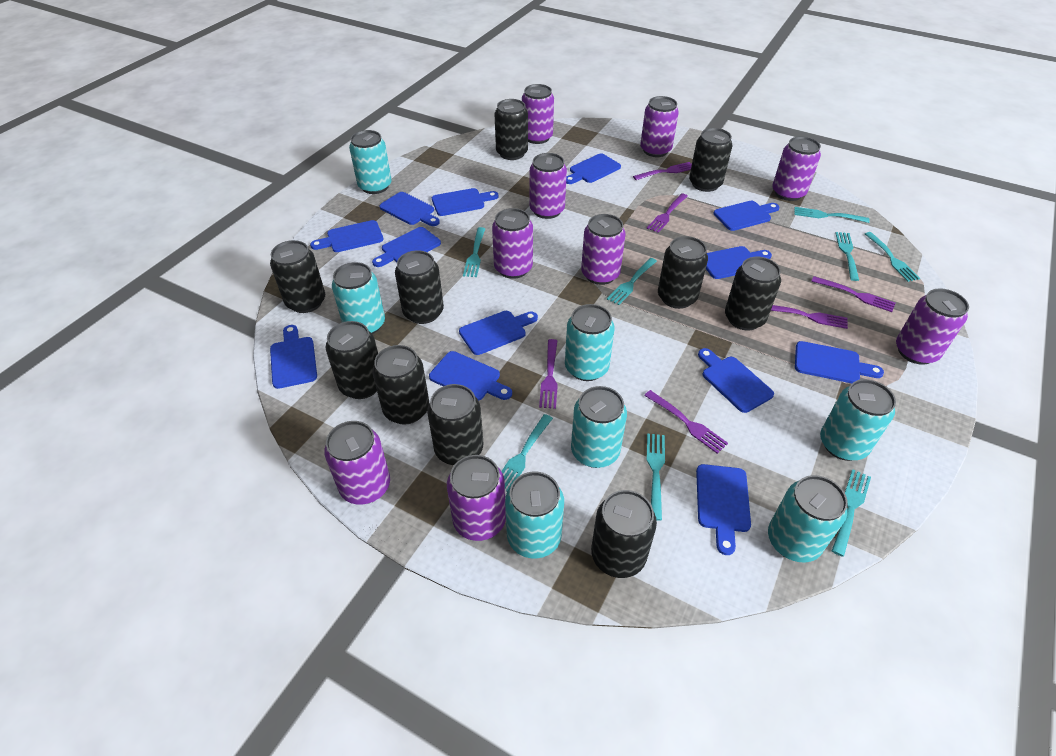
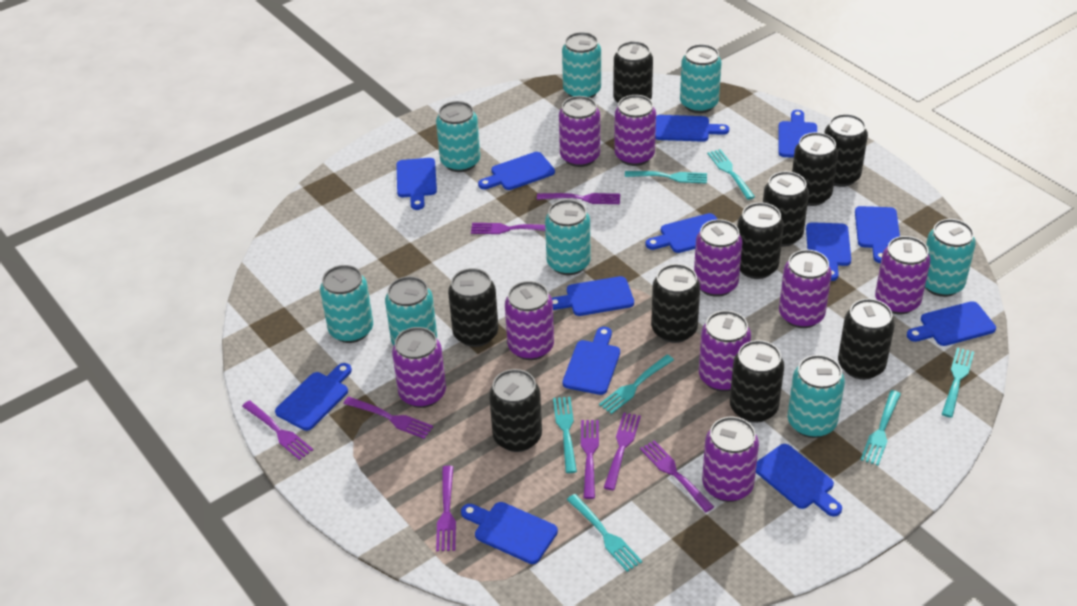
purple fork: 6 -> 8
turquoise can: 7 -> 8
turquoise fork: 8 -> 7

